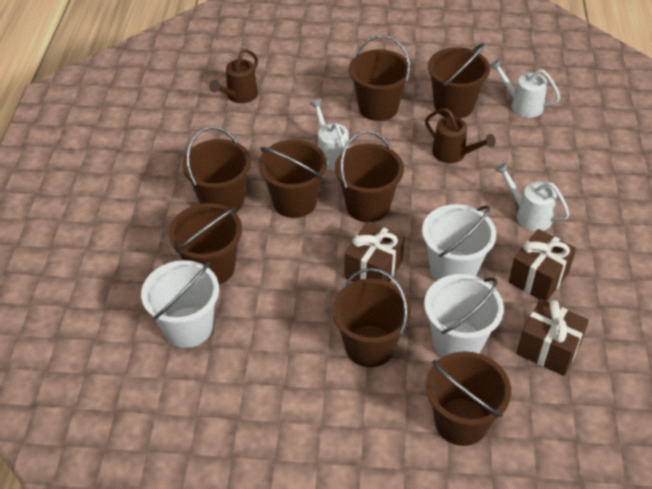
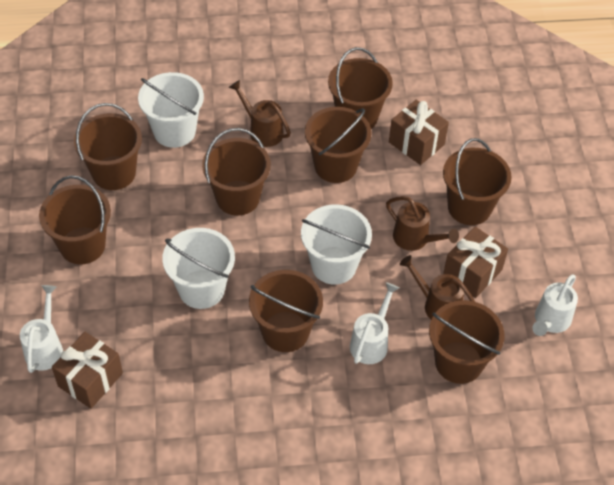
brown watering can: 2 -> 3

